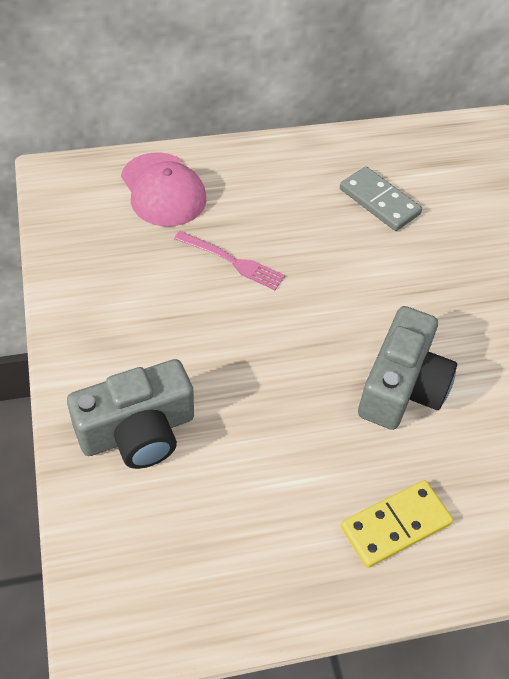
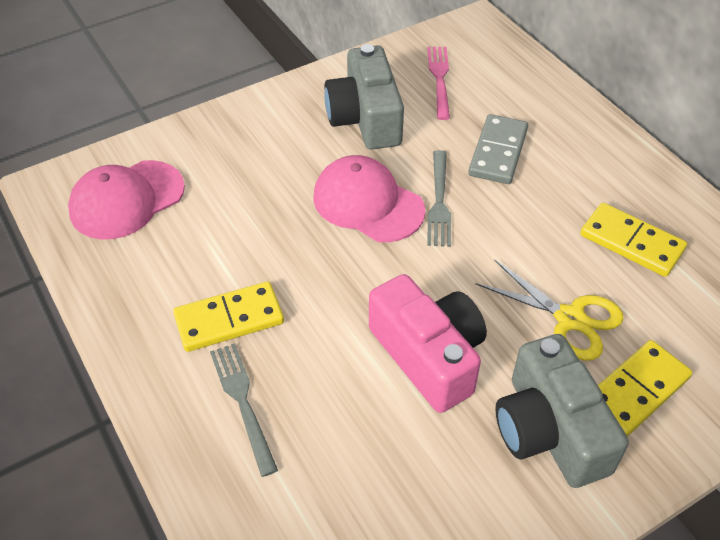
grey fork: 0 -> 2
pink camera: 0 -> 1
pink cap: 1 -> 2
yellow domino: 1 -> 3
yellow scissors: 0 -> 1

